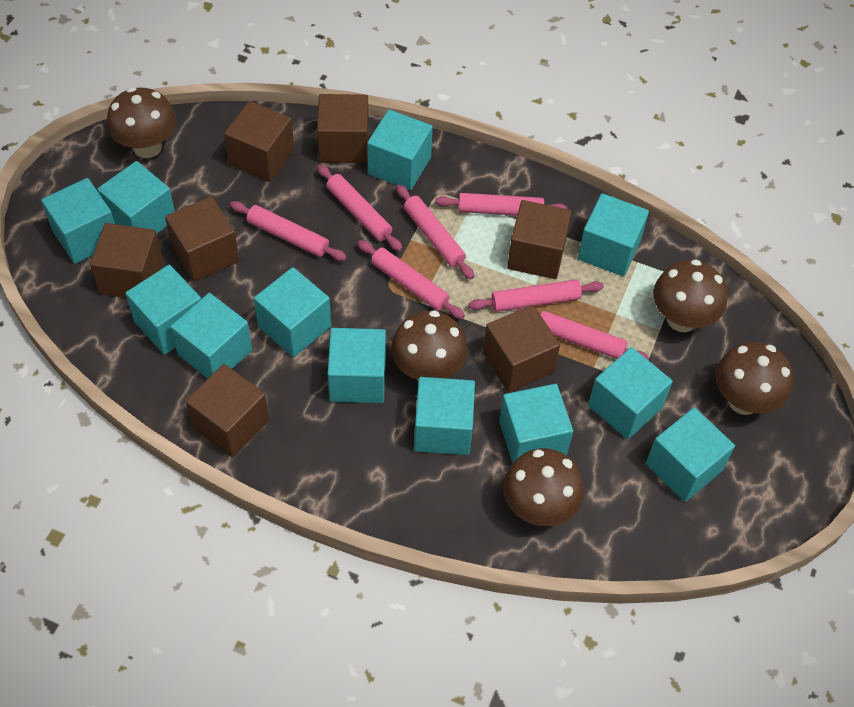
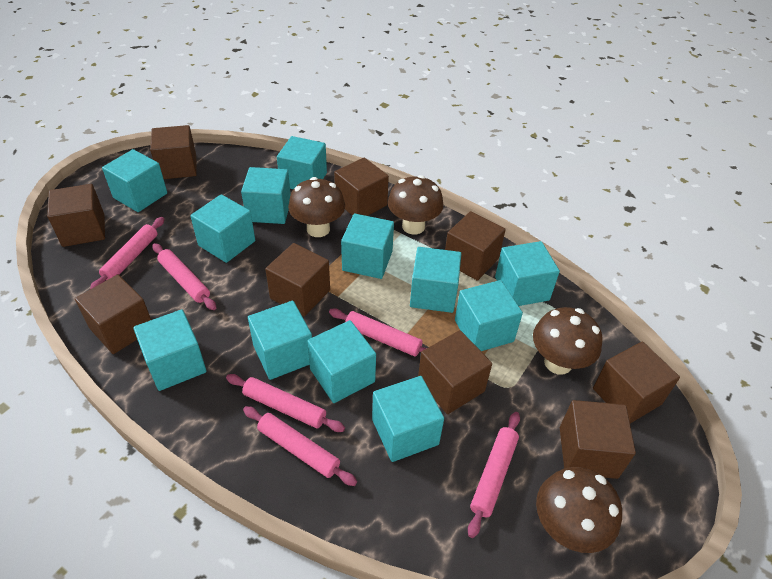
brown cube: 7 -> 9
brown mushroom: 5 -> 4
pink rolling pin: 7 -> 6

